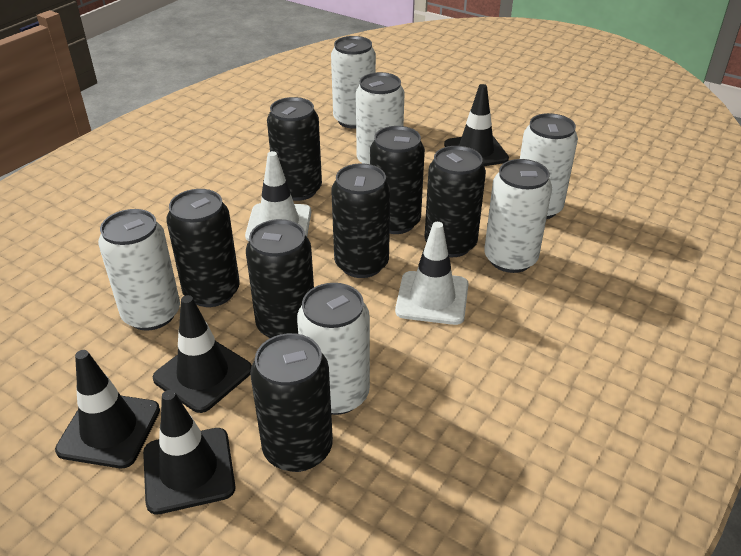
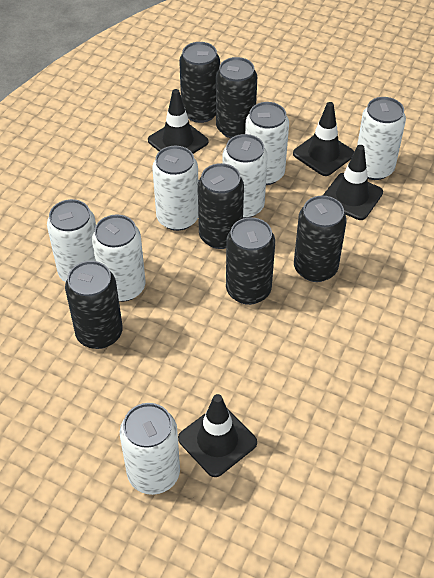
black can: 7 -> 6
white can: 6 -> 7
white traffic cone: 2 -> 0

